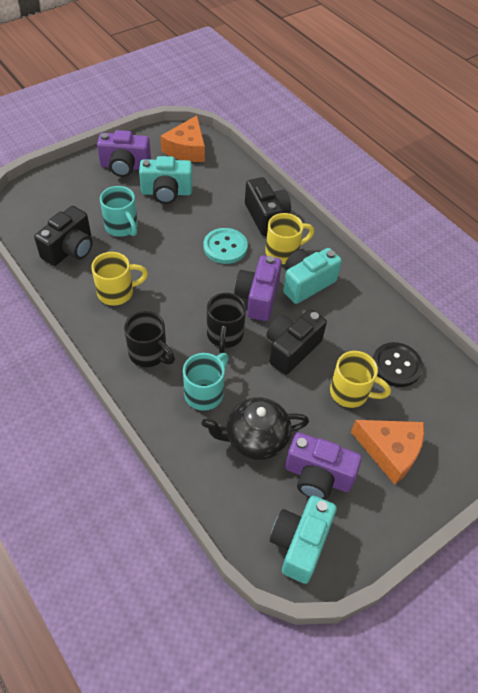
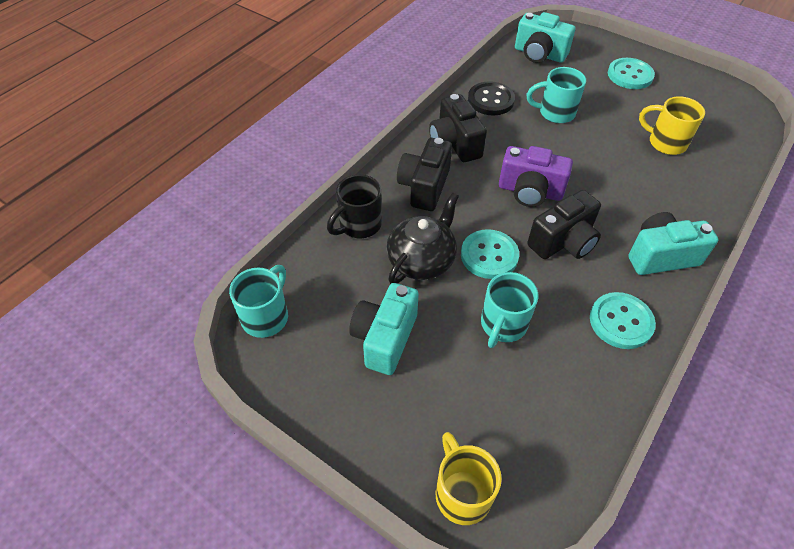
black mug: 2 -> 1
orange cheese: 2 -> 0
purple camera: 3 -> 1
turquoise button: 1 -> 3
turquoise mug: 2 -> 3
yellow mug: 3 -> 2

